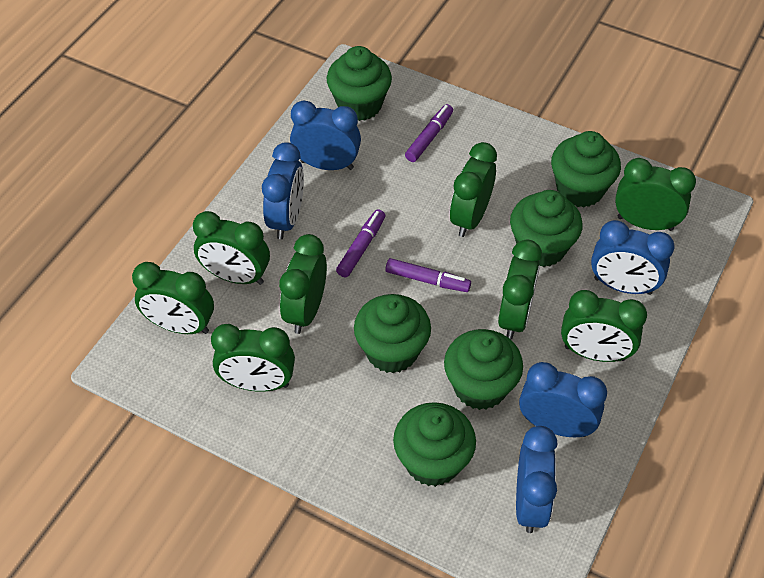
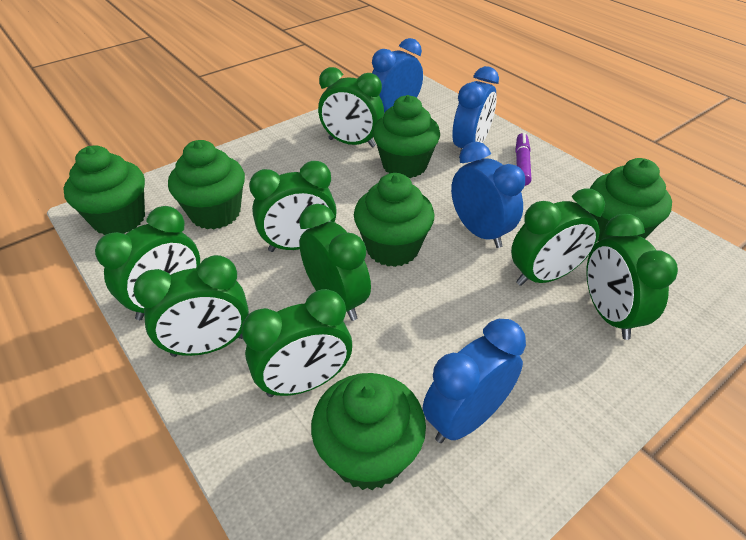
blue clock: 5 -> 4
purple marker: 3 -> 1

